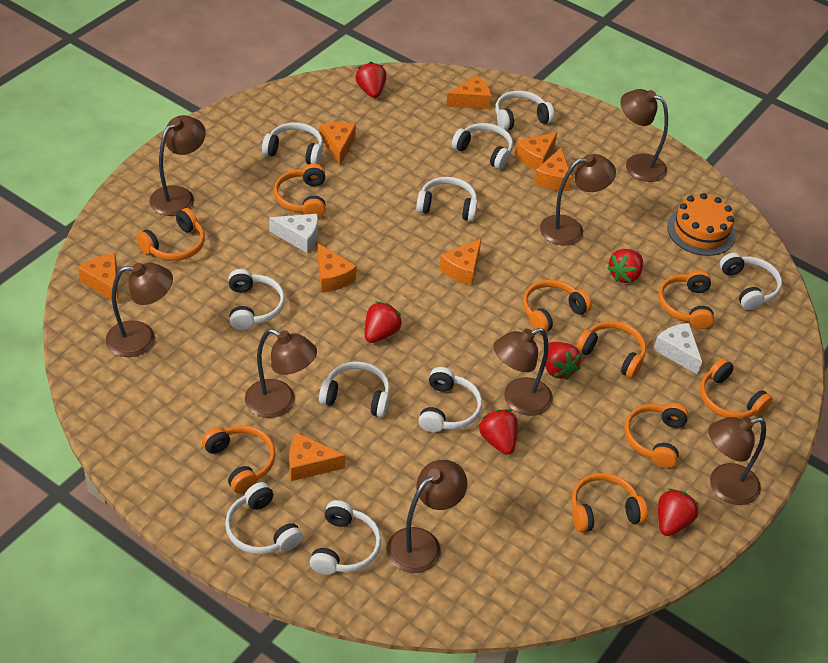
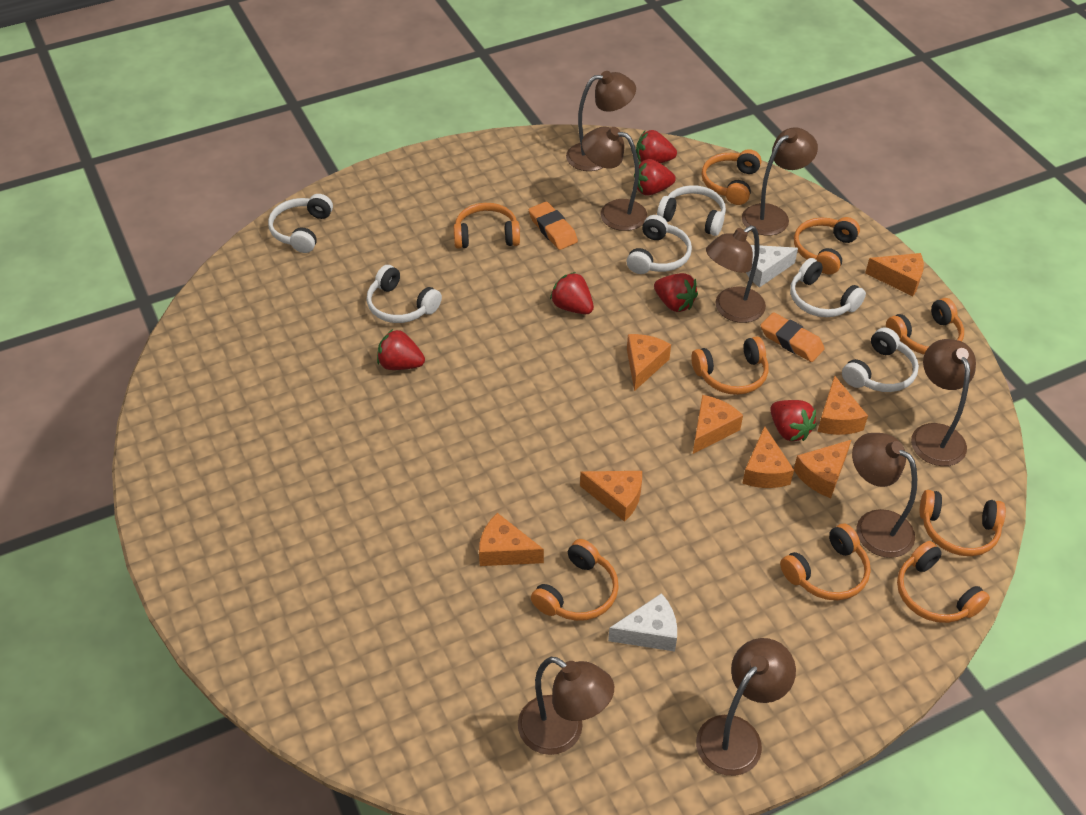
orange cake: 1 -> 0
orange eraser: 0 -> 2
white headphones: 10 -> 6

